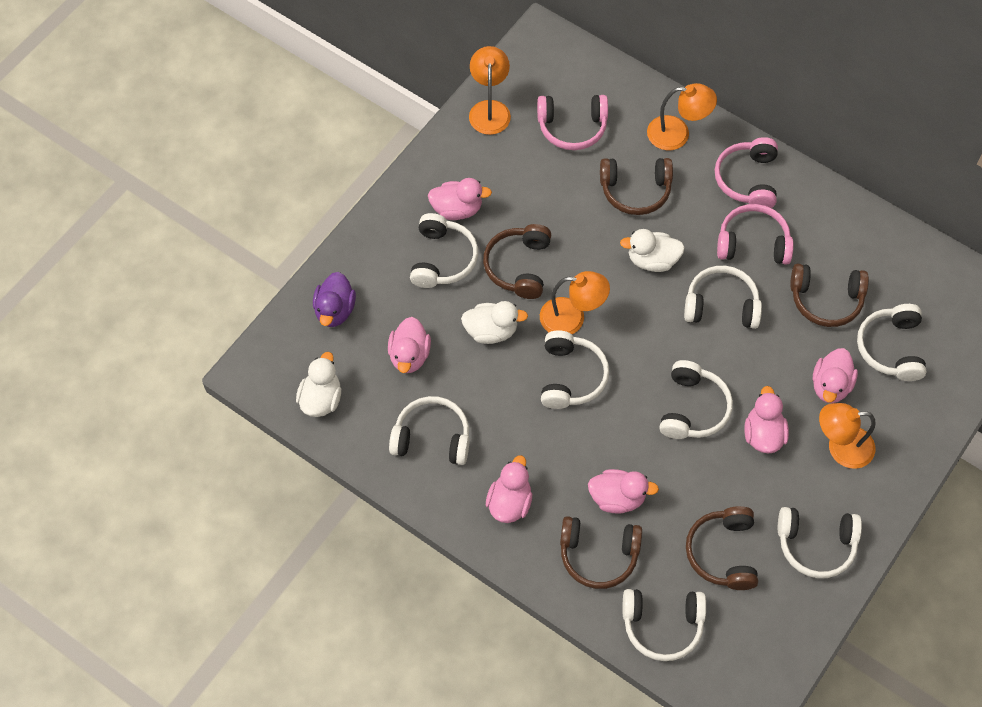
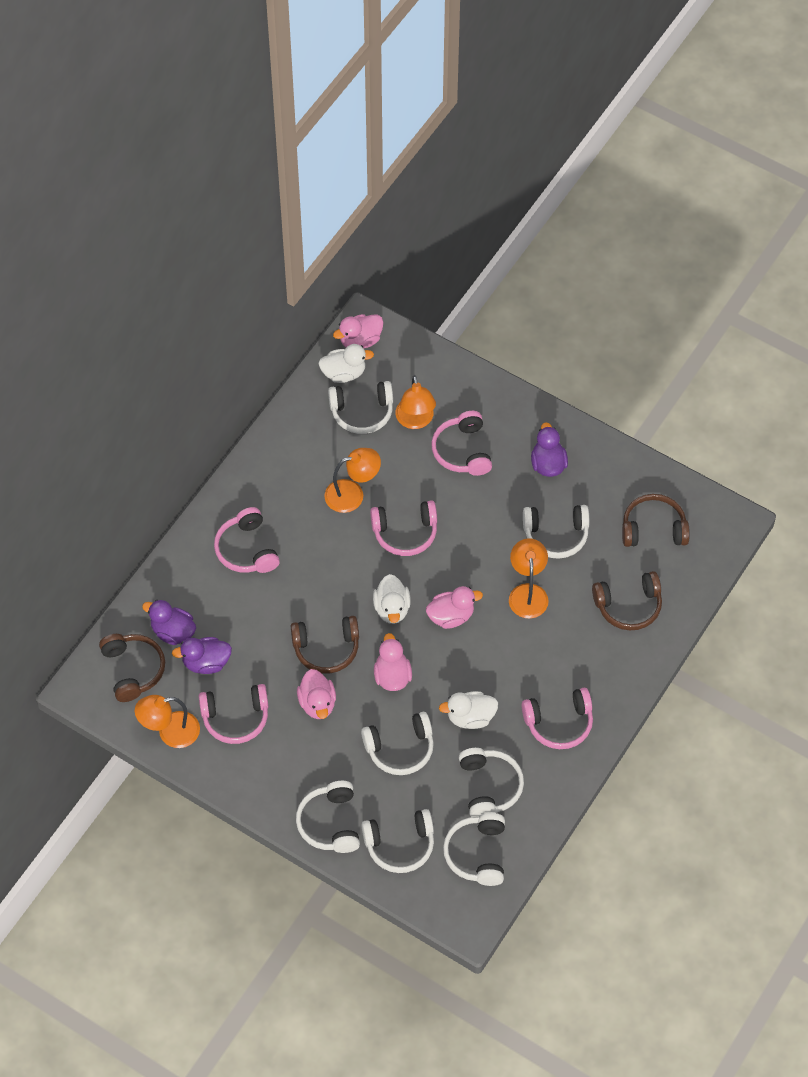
brown headphones: 5 -> 4
pink duck: 6 -> 4
pink headphones: 3 -> 5
purple duck: 1 -> 3
white headphones: 8 -> 7

